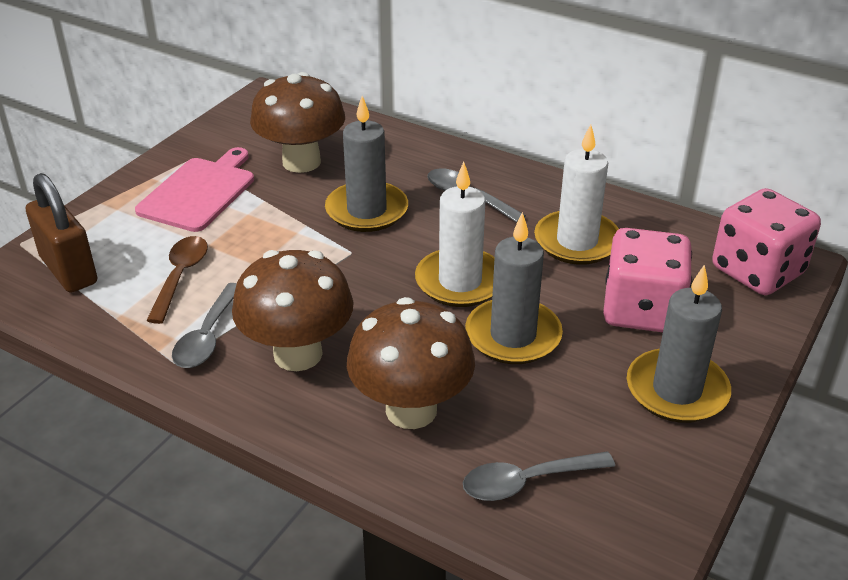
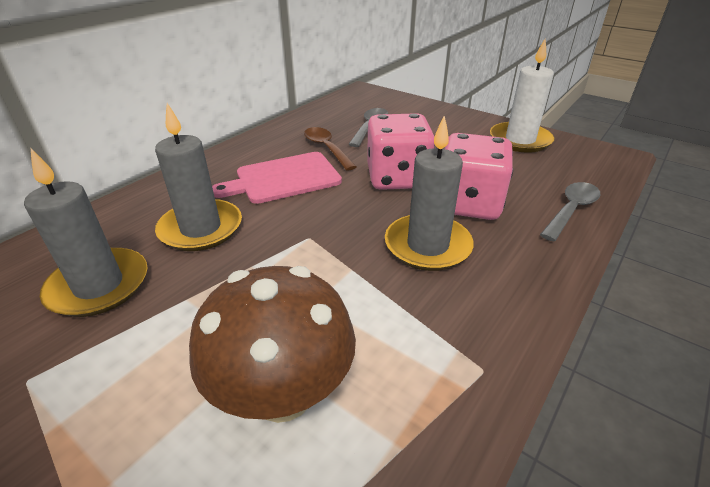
brown mushroom: 3 -> 1
brown padlock: 1 -> 0
grey spoon: 3 -> 2
white candle: 2 -> 1

